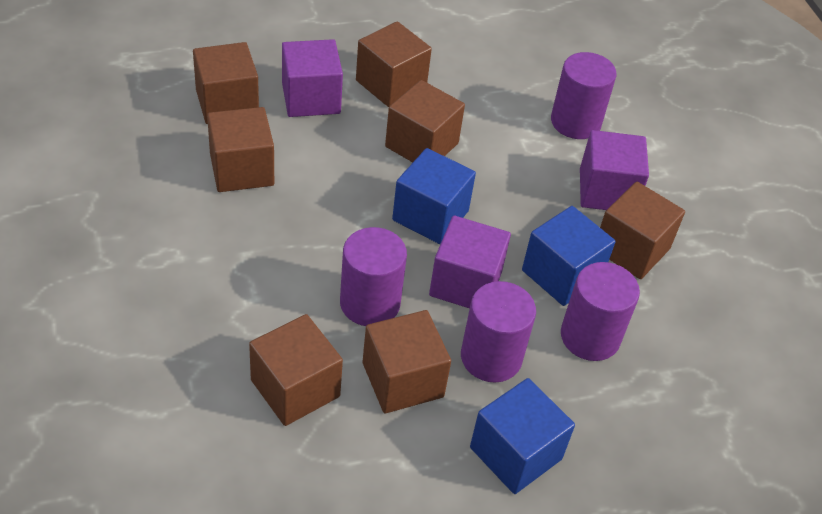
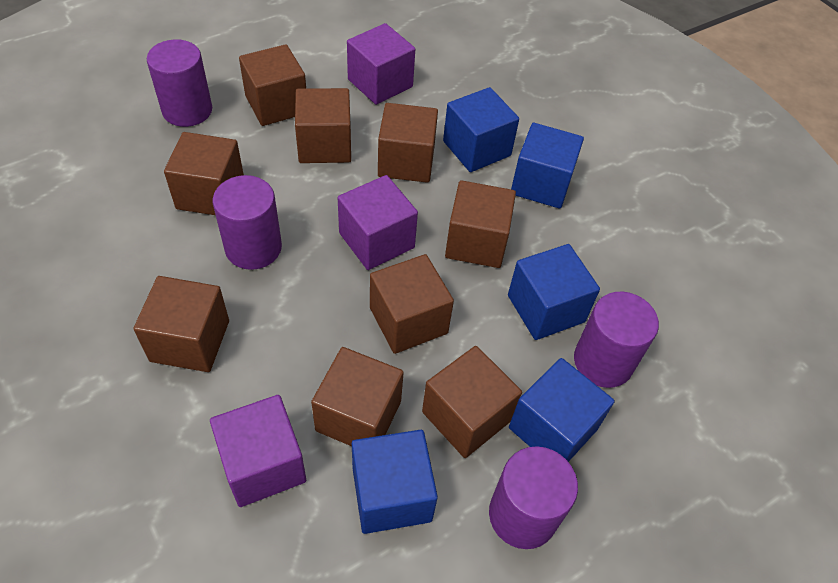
blue cube: 3 -> 5
brown cube: 7 -> 9

